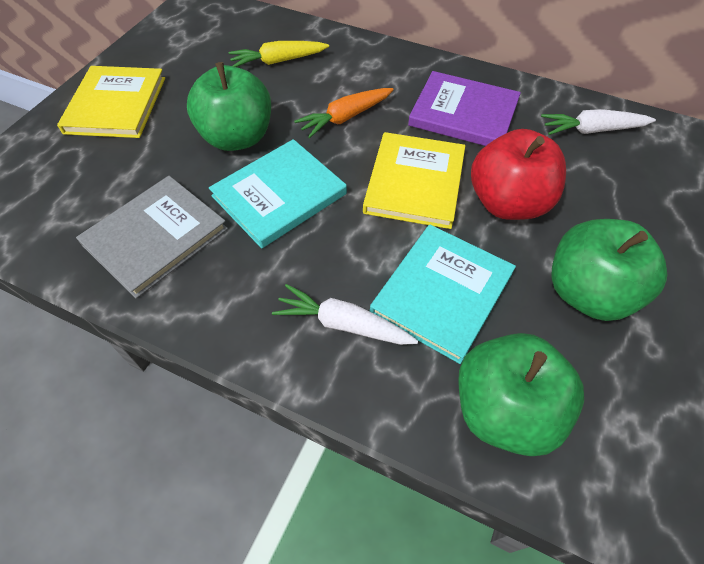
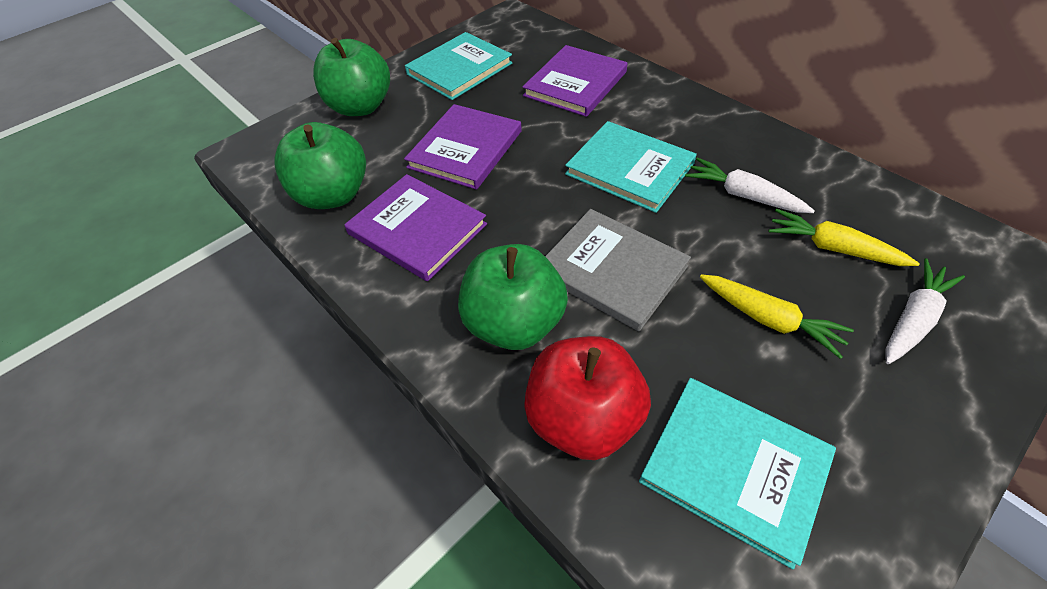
orange carrot: 1 -> 0
purple book: 1 -> 3
turquoise book: 2 -> 3
yellow book: 2 -> 0
yellow carrot: 1 -> 2

